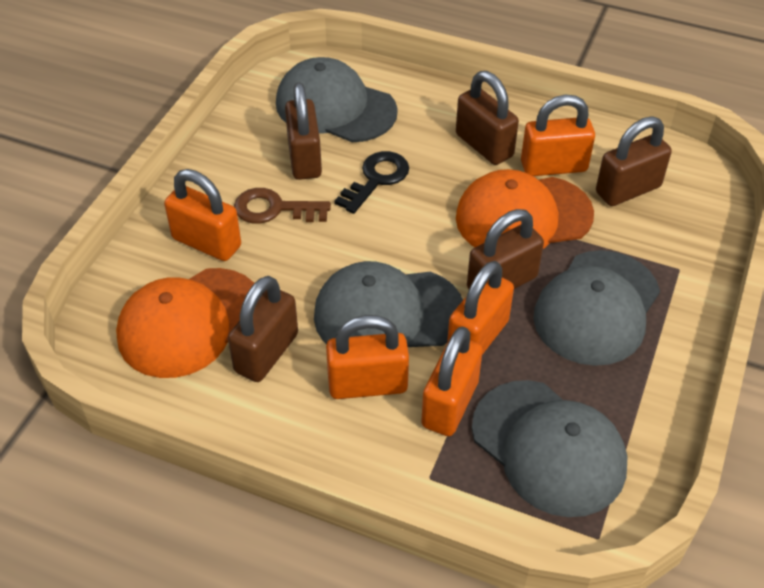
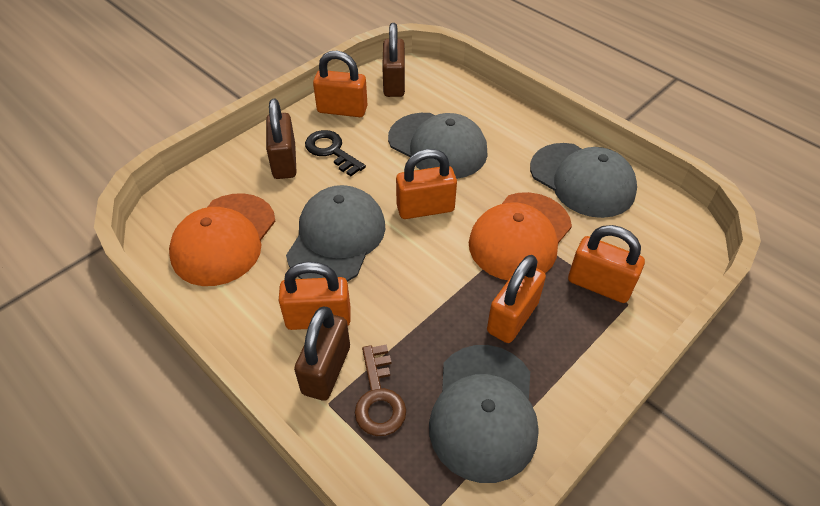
brown padlock: 5 -> 3

